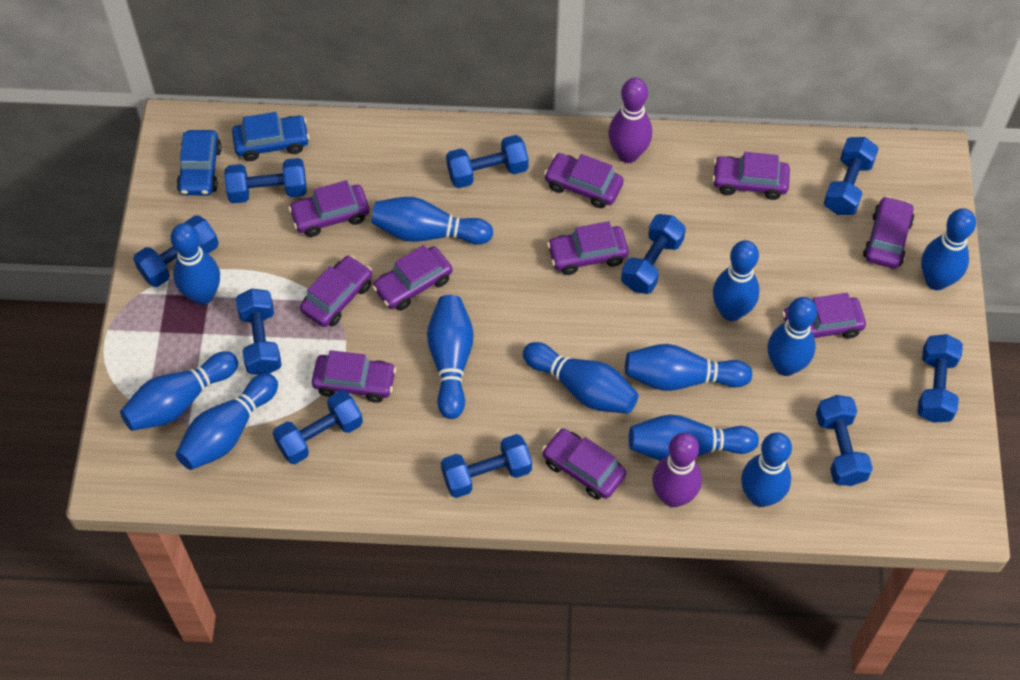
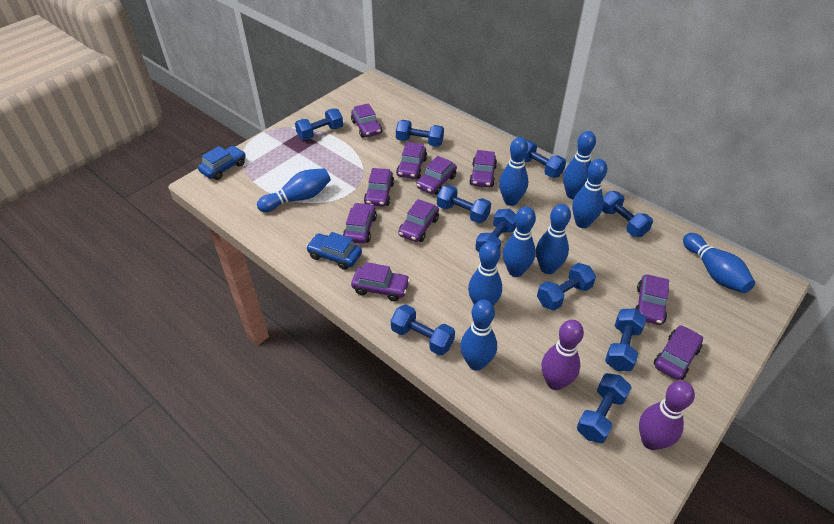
blue bowling pin: 12 -> 9

